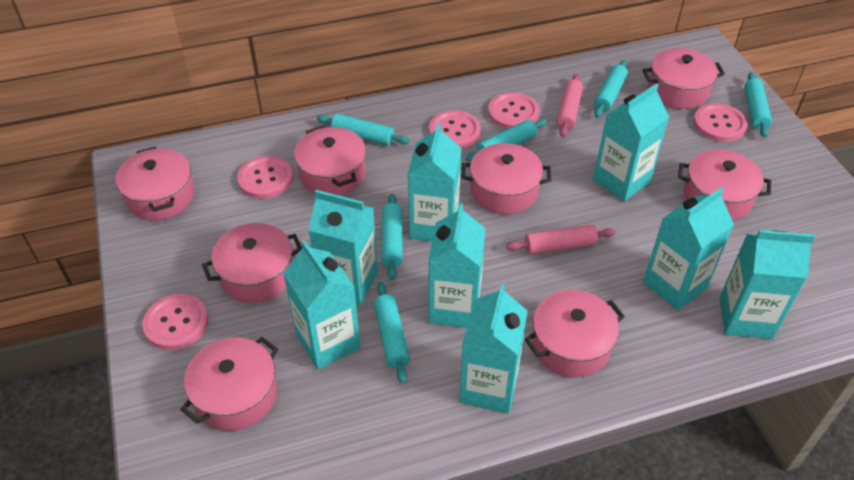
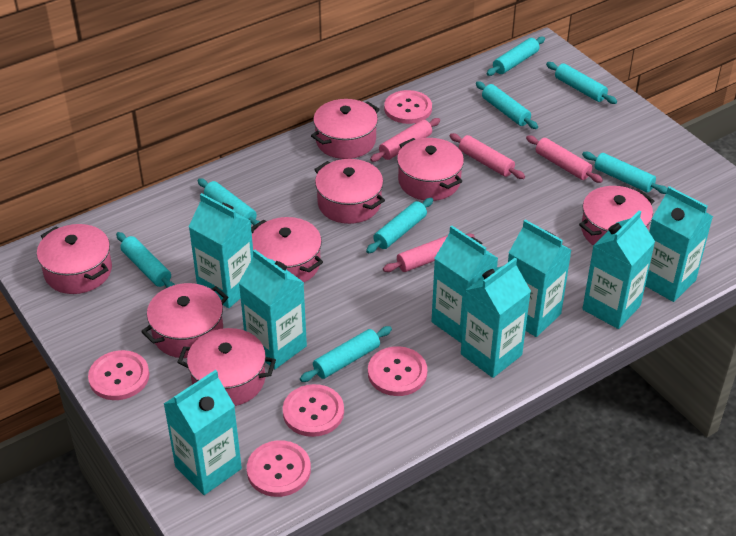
pink rolling pin: 2 -> 4
turquoise rolling pin: 6 -> 8

